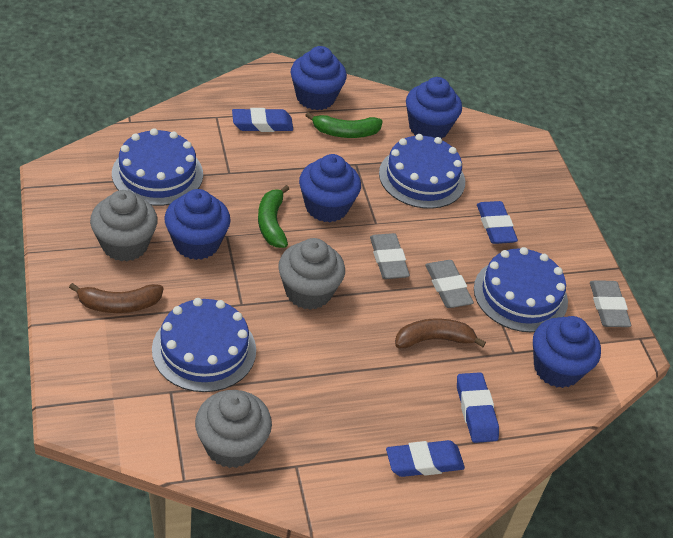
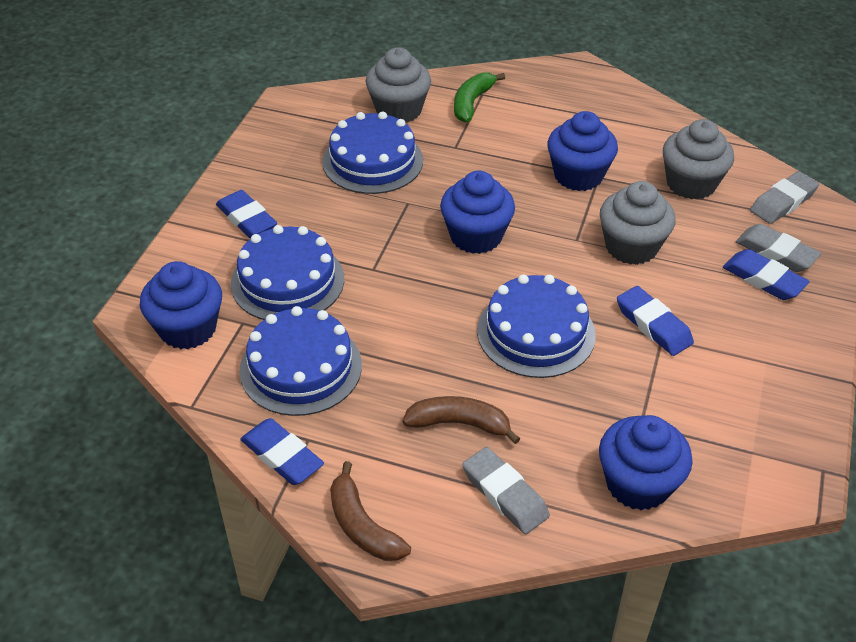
blue cupcake: 5 -> 4
green banana: 2 -> 1

